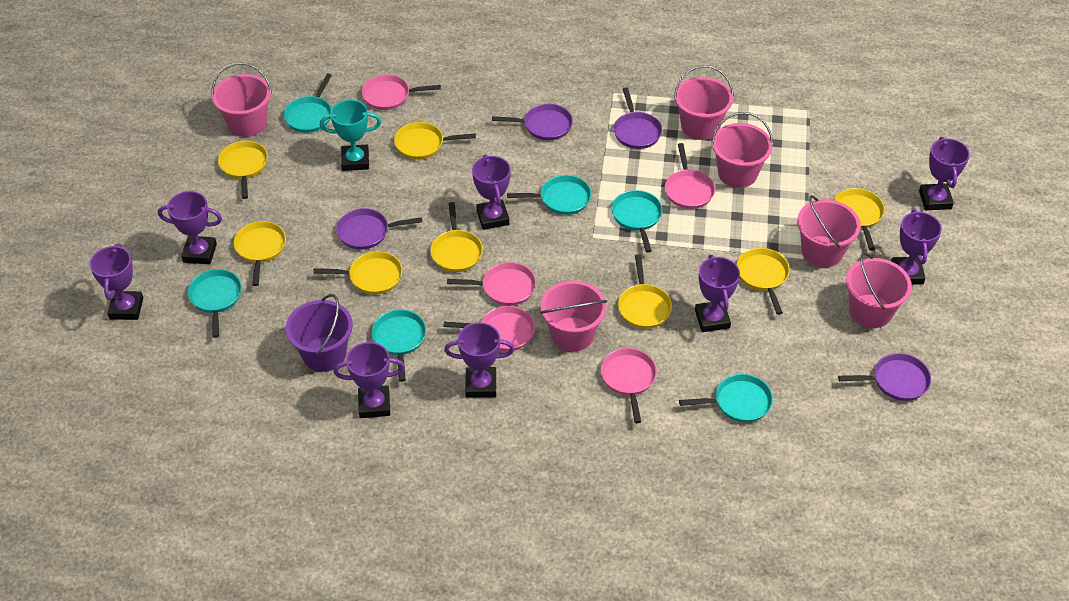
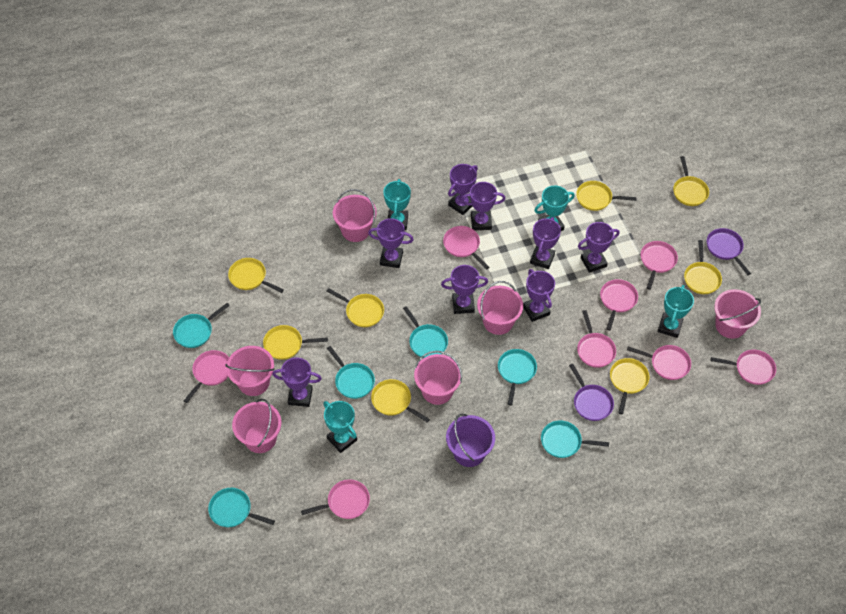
pink pan: 5 -> 8
purple pan: 4 -> 2
turquoise trophy: 1 -> 4

